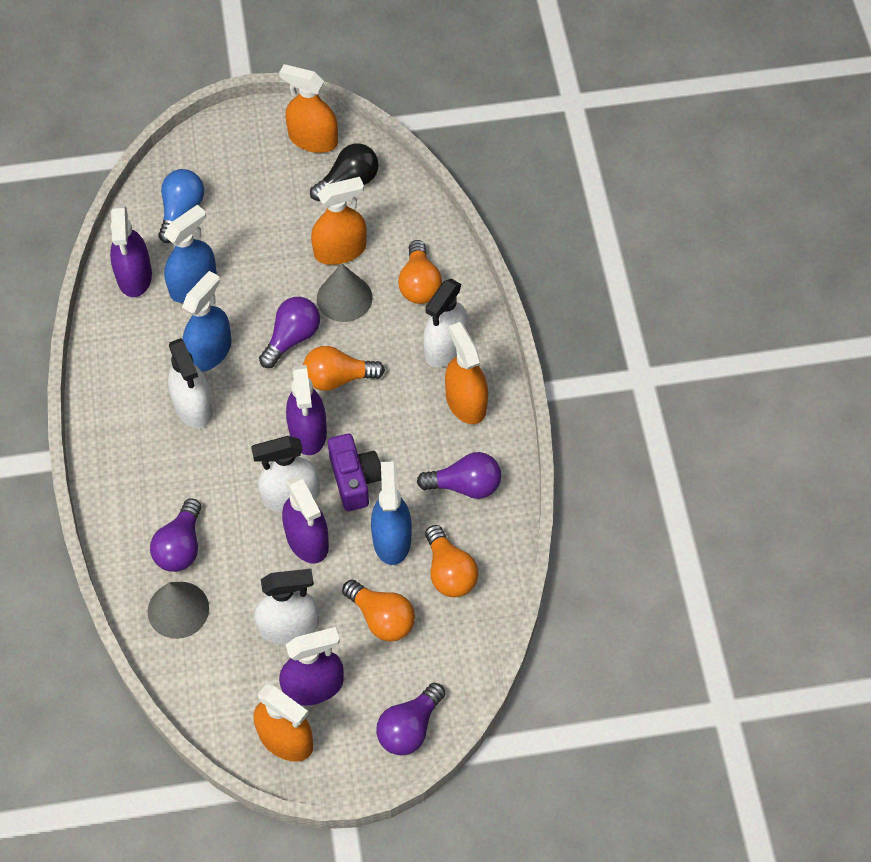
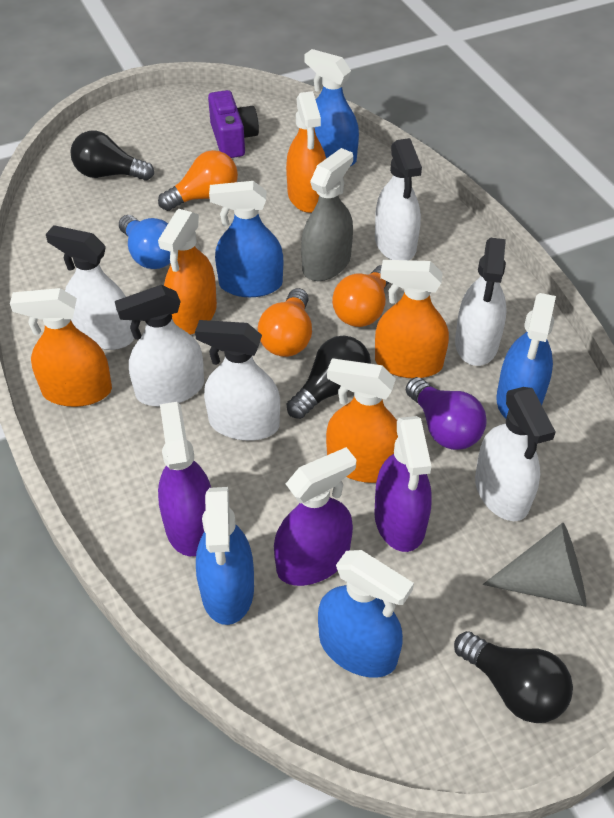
black light bulb: 1 -> 3
blue spray bottle: 3 -> 5
grey cone: 2 -> 1
grey spray bottle: 0 -> 1
orange light bulb: 4 -> 3
orange spray bottle: 4 -> 5
purple light bulb: 4 -> 1
purple spray bottle: 4 -> 3
white spray bottle: 4 -> 6

